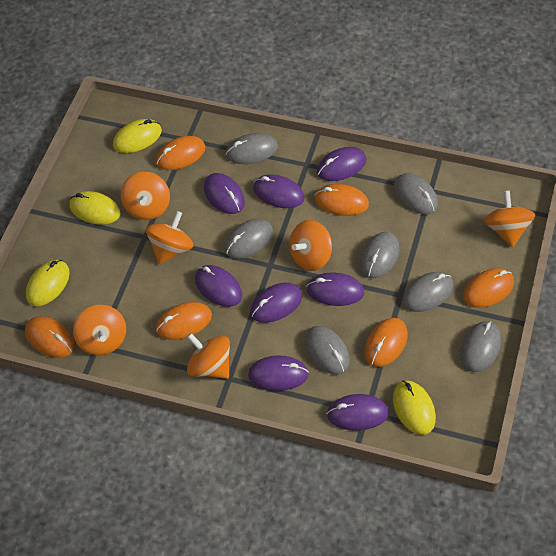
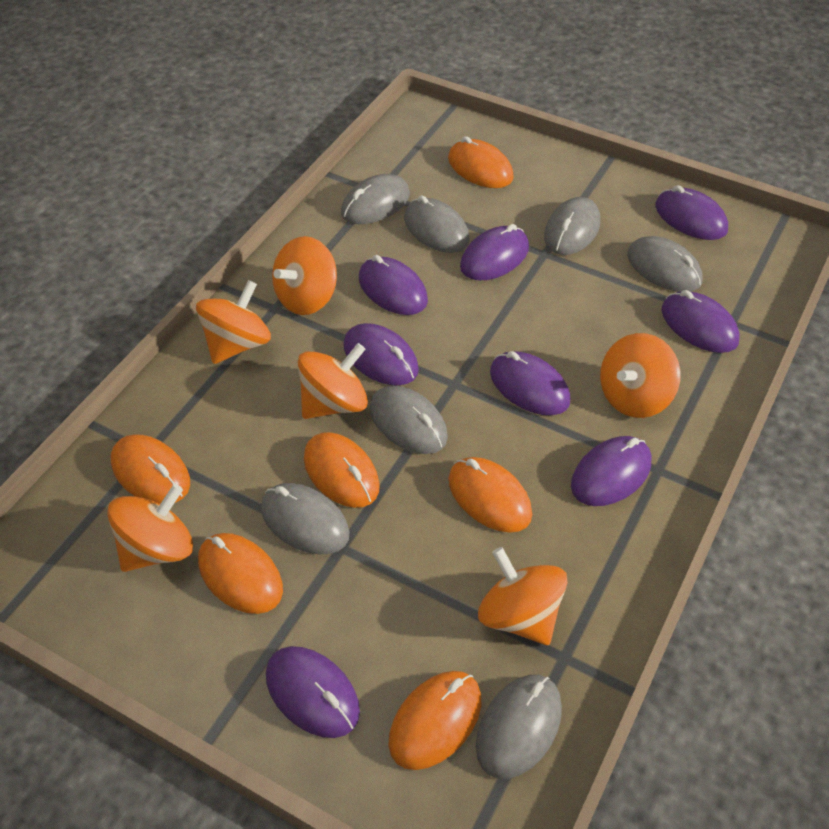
yellow mouse: 4 -> 0

